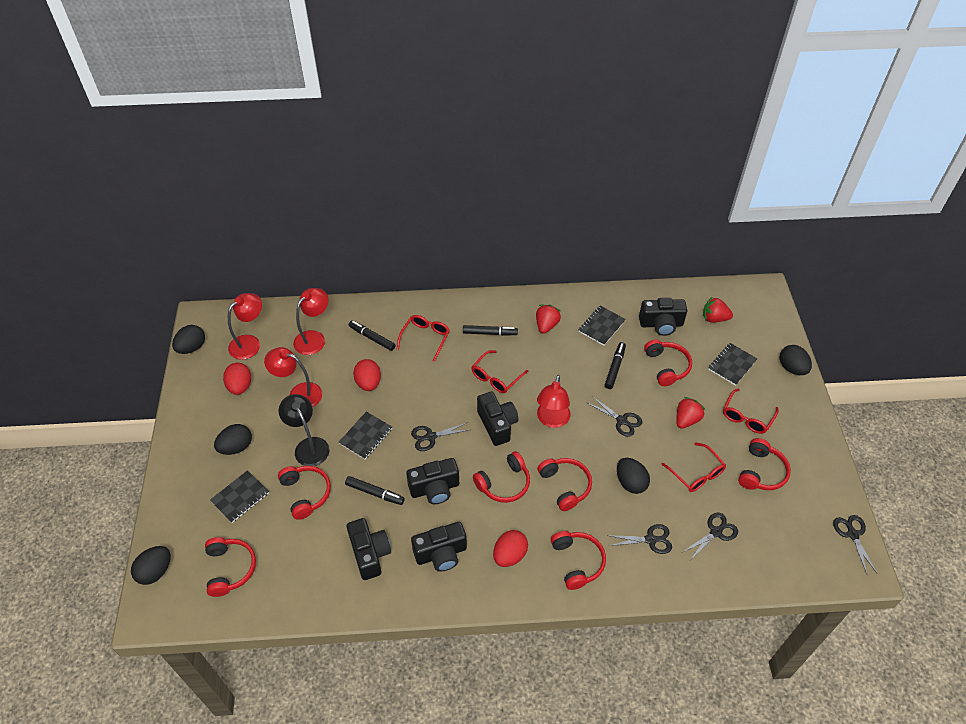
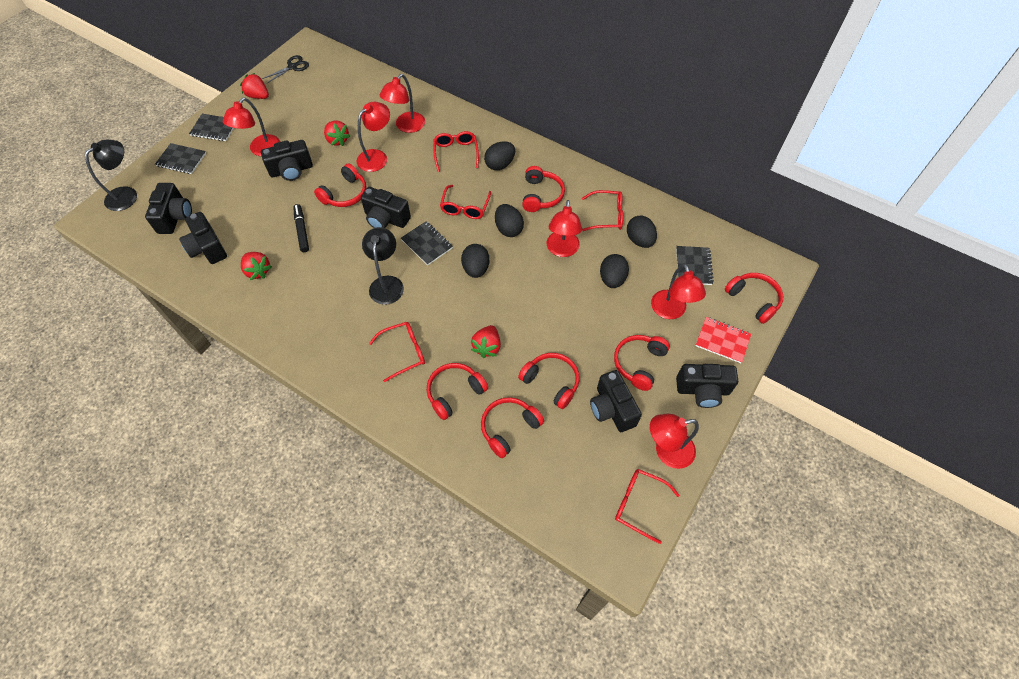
black camera: 5 -> 6
black lamp: 1 -> 2
black marker: 4 -> 1
black scissors: 5 -> 1
red egg: 3 -> 0
red glasses: 4 -> 5
red lamp: 4 -> 6
red notebook: 0 -> 1
red strawberry: 3 -> 4

